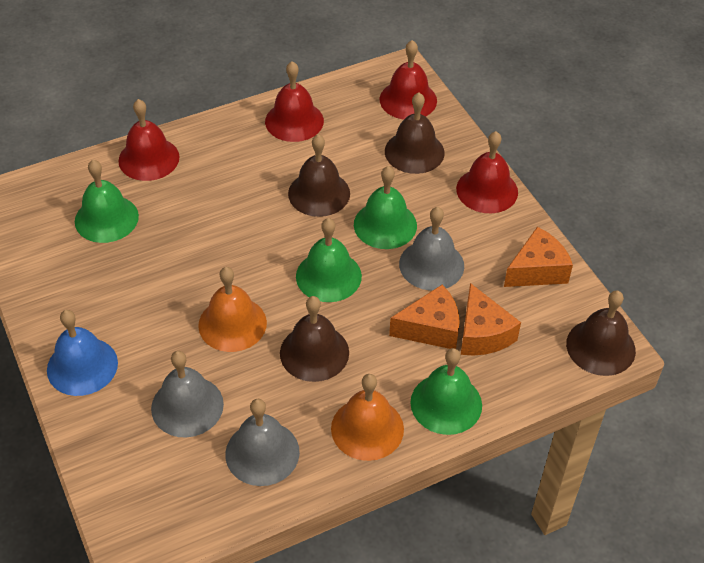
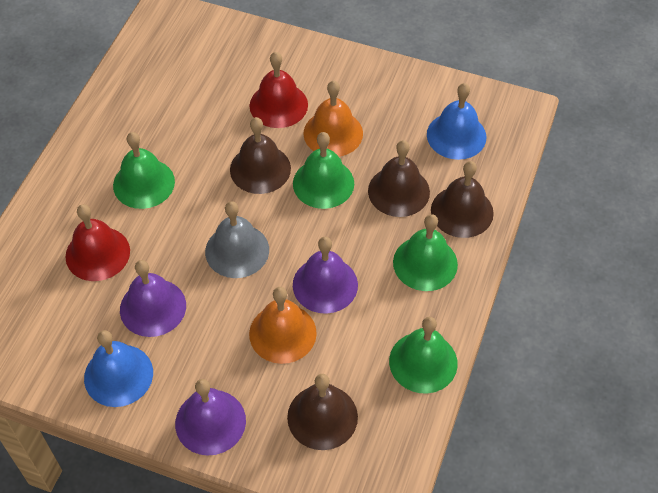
blue bell: 1 -> 2
grey bell: 3 -> 1
orange cheese: 3 -> 0
purple bell: 0 -> 3
red bell: 4 -> 2

